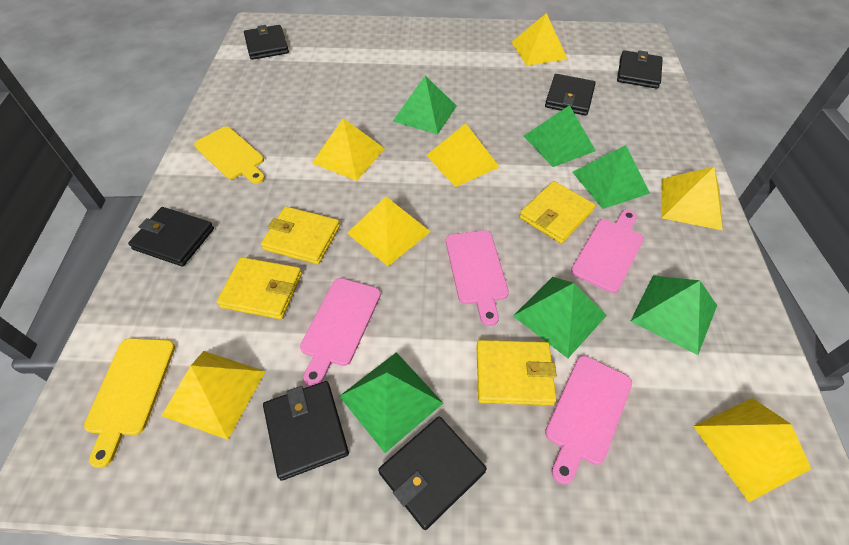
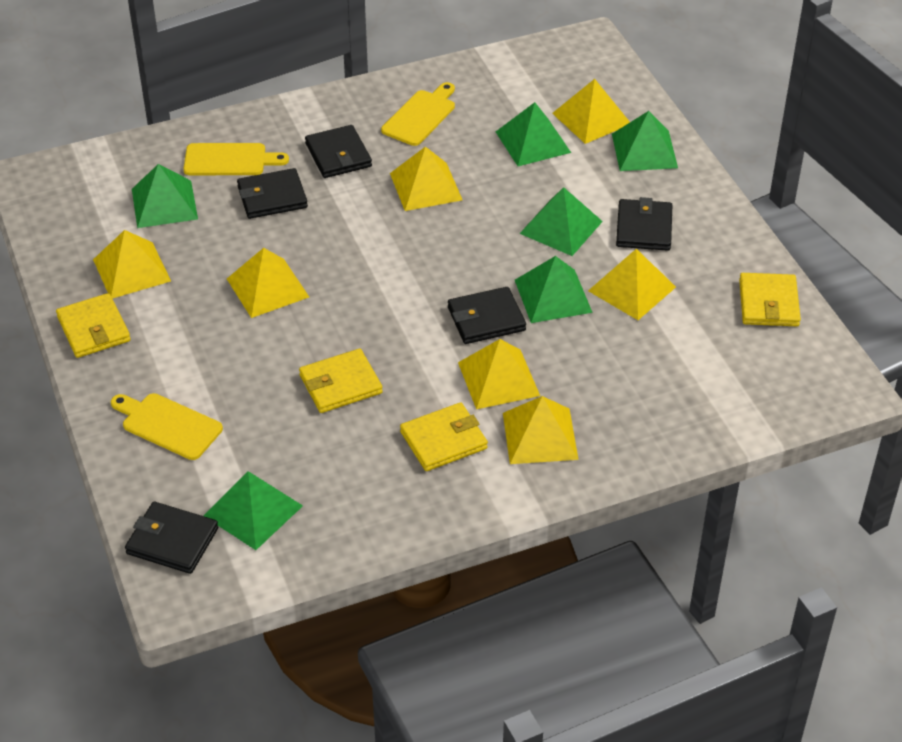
black wallet: 6 -> 5
pink cutting board: 4 -> 0
yellow cutting board: 2 -> 3

